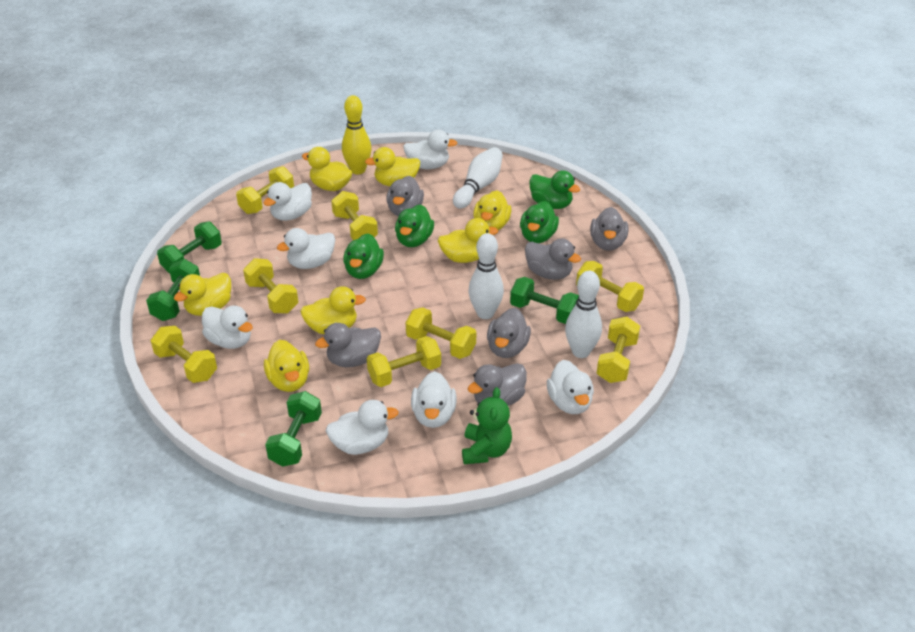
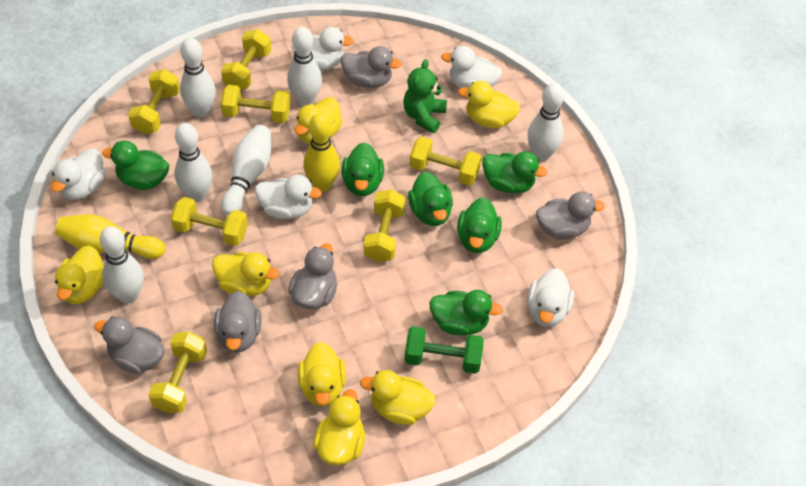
green duck: 4 -> 6
green dumbbell: 4 -> 1
grey duck: 6 -> 5
white bowling pin: 3 -> 6
white duck: 7 -> 5
yellow bowling pin: 1 -> 2
yellow dumbbell: 8 -> 7

